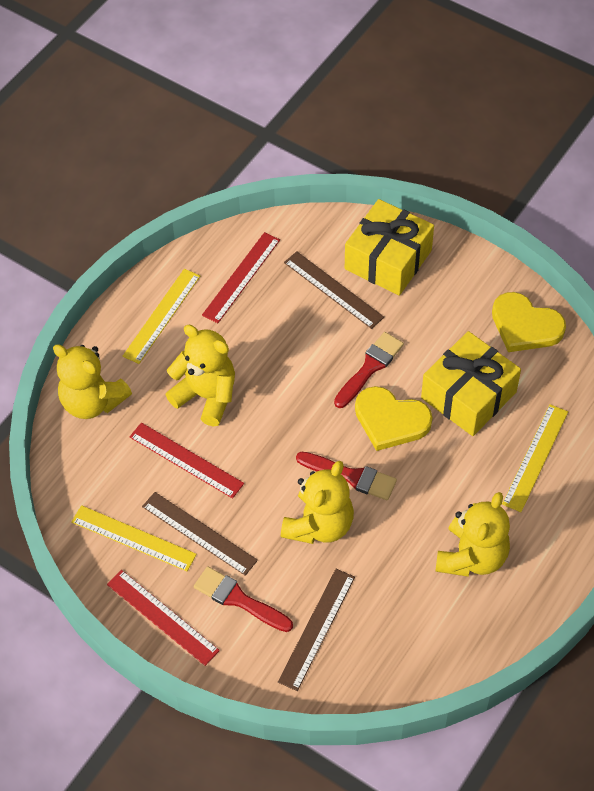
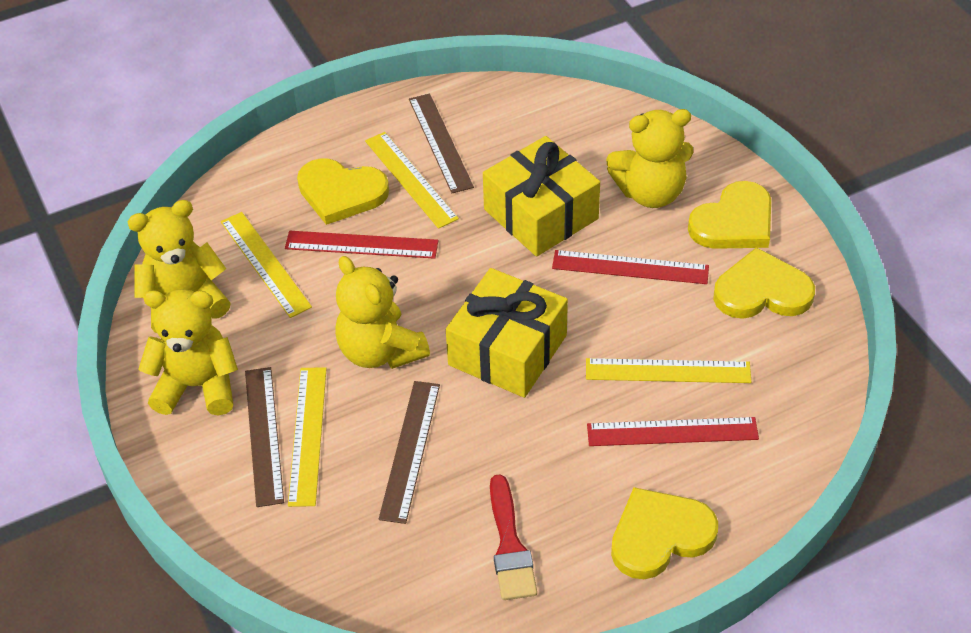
red brush: 3 -> 1
yellow heart: 2 -> 4
yellow ruler: 3 -> 4

